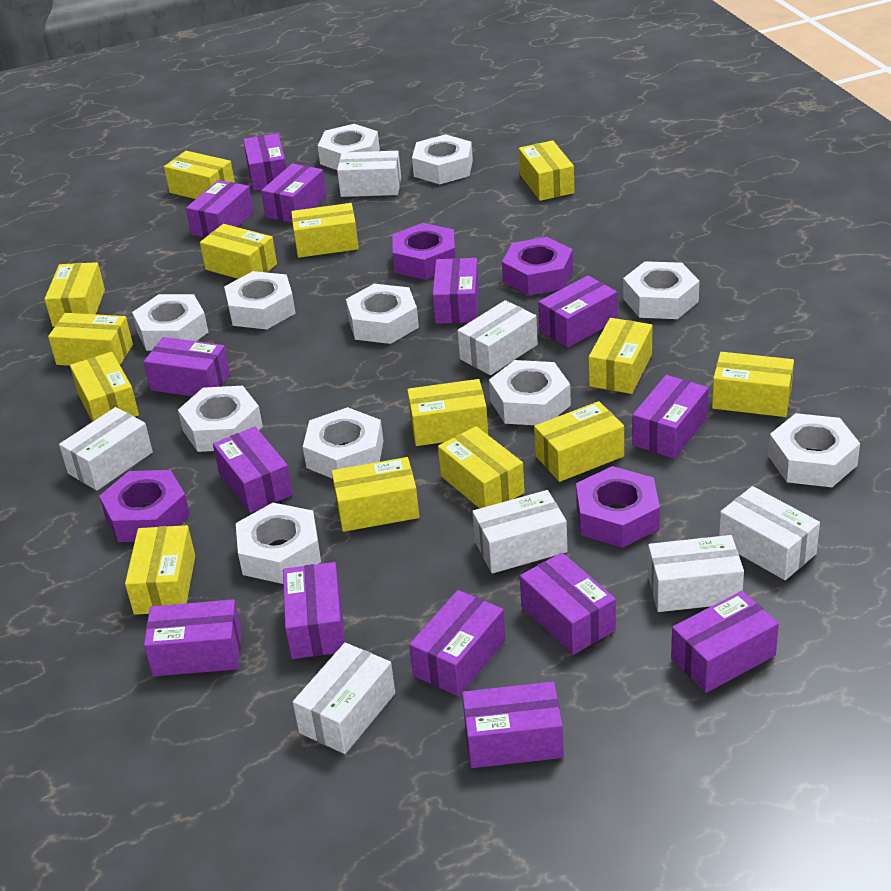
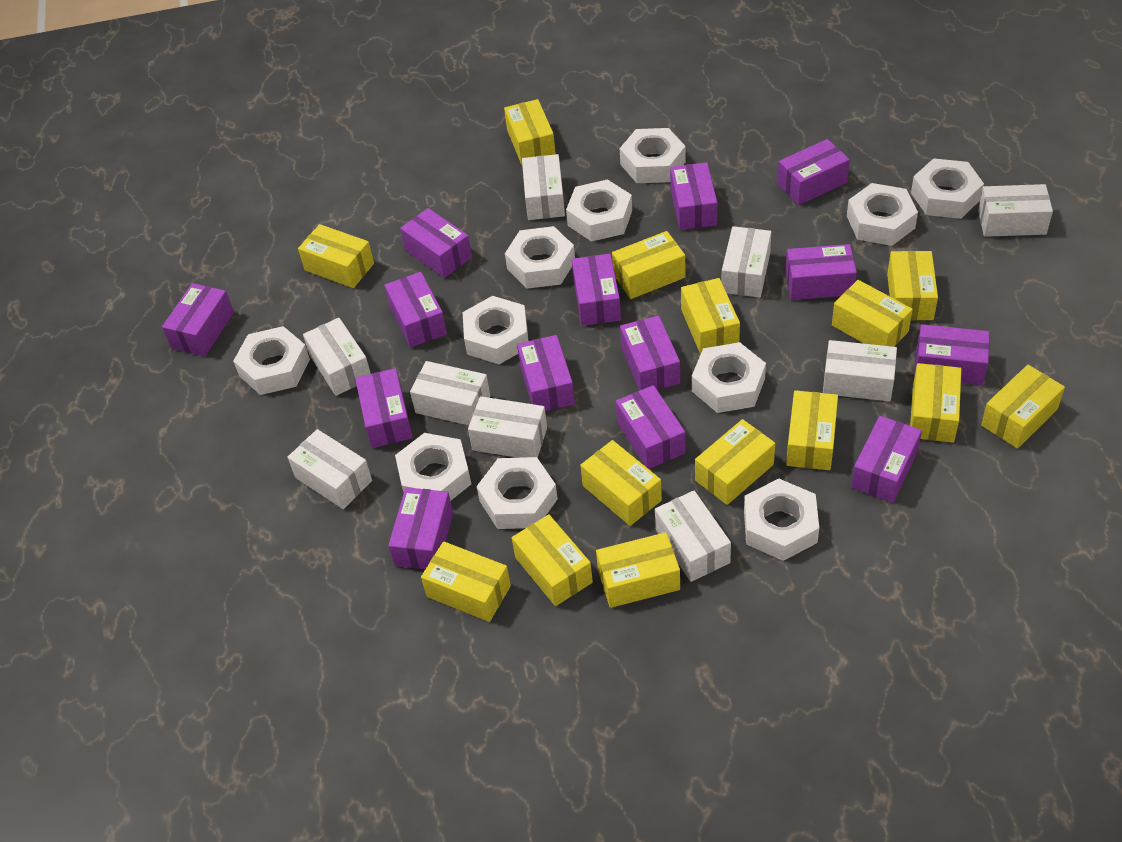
purple nut: 4 -> 0
white box: 7 -> 9

